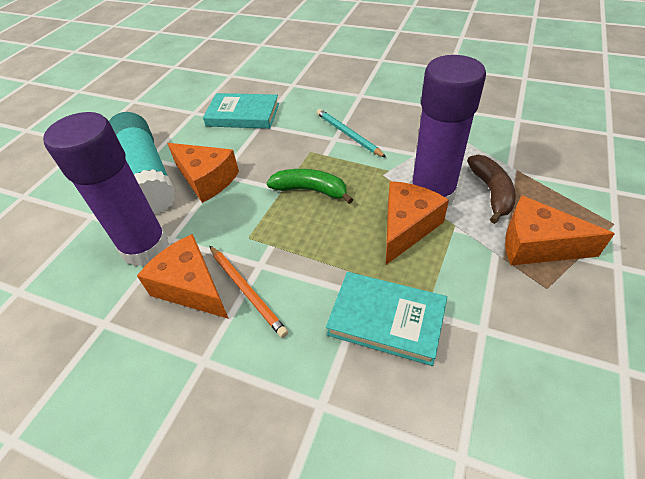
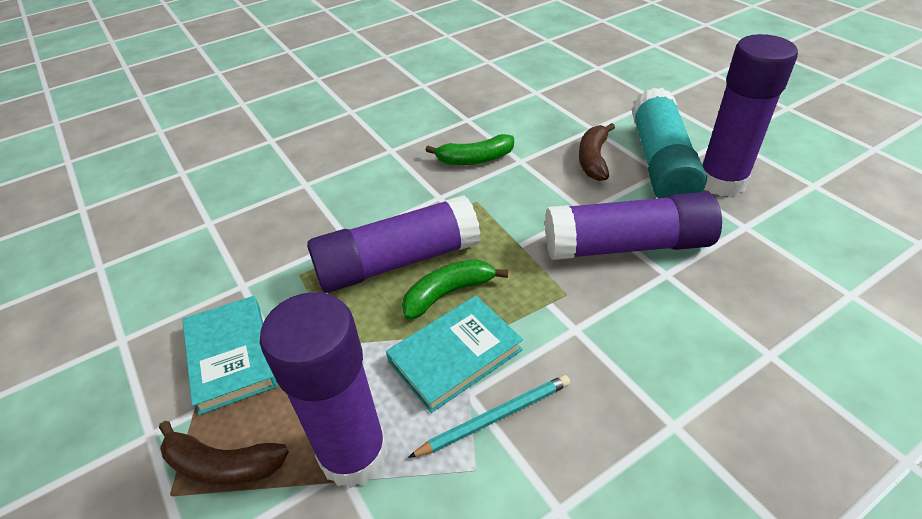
brown banana: 1 -> 2
green banana: 1 -> 2
orange cheese: 4 -> 0
orange pencil: 1 -> 0
purple glue stick: 2 -> 4

